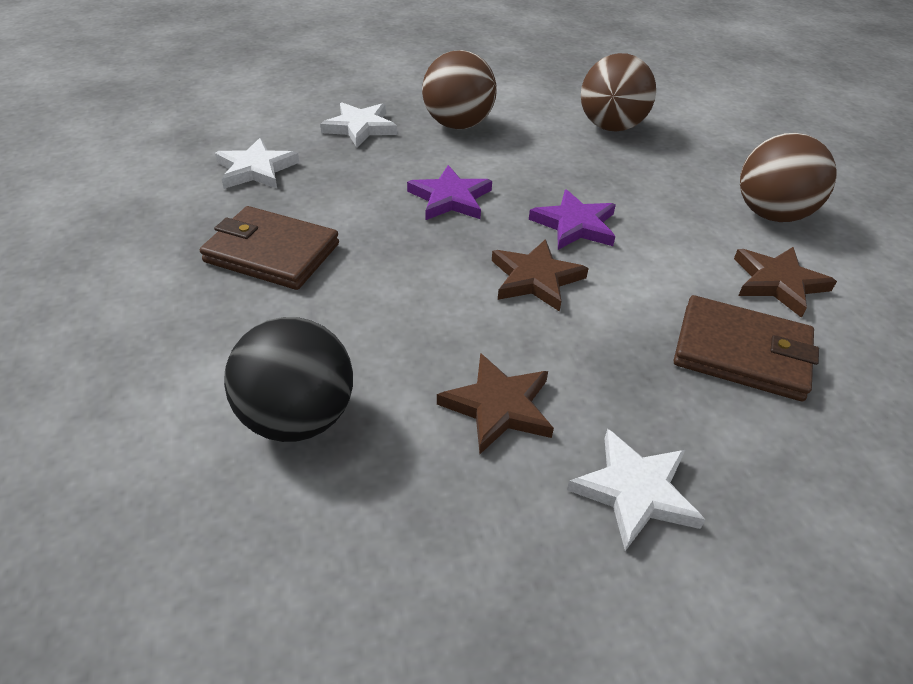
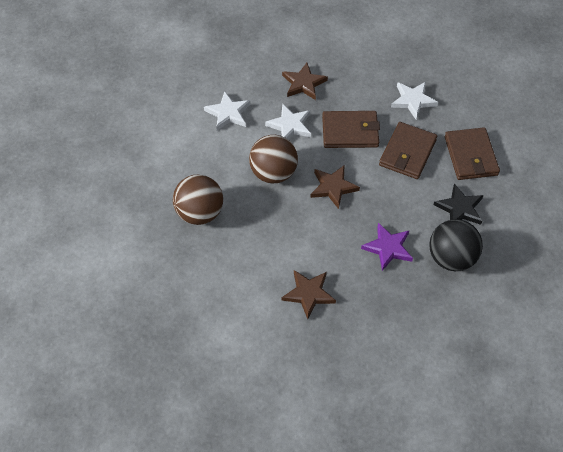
black star: 0 -> 1
brown ball: 3 -> 2
brown wallet: 2 -> 3
purple star: 2 -> 1

